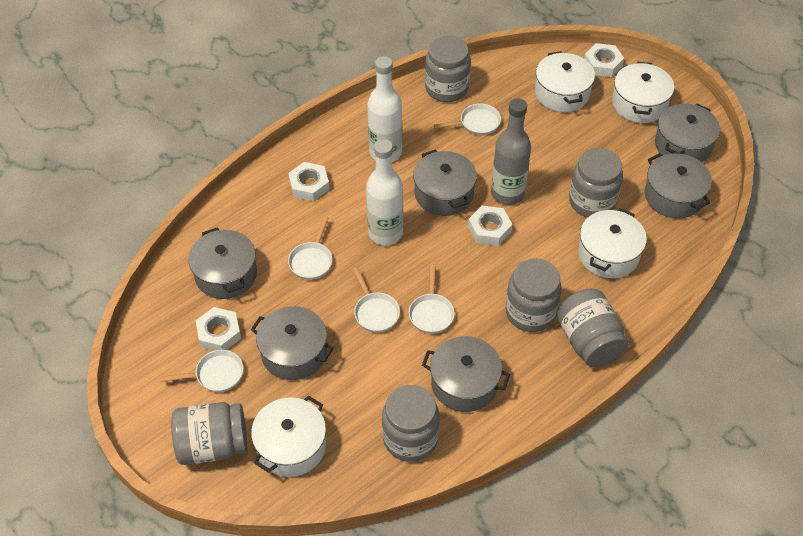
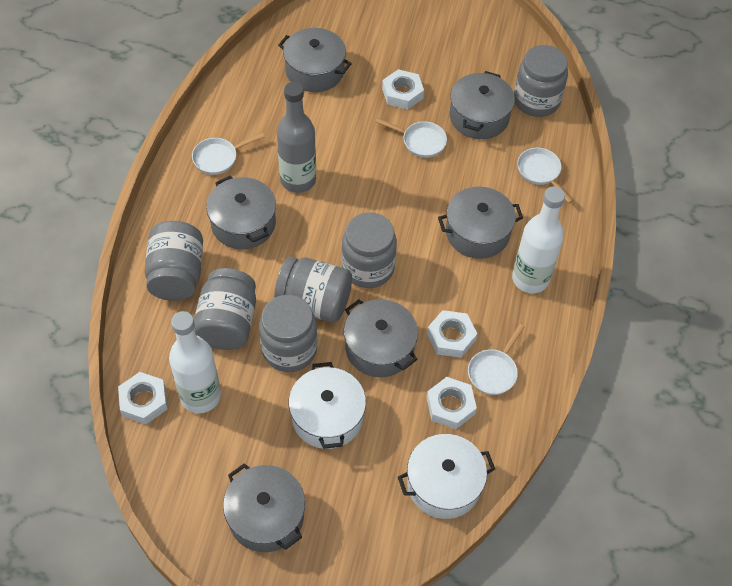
white pan: 5 -> 4
white pot: 4 -> 2

